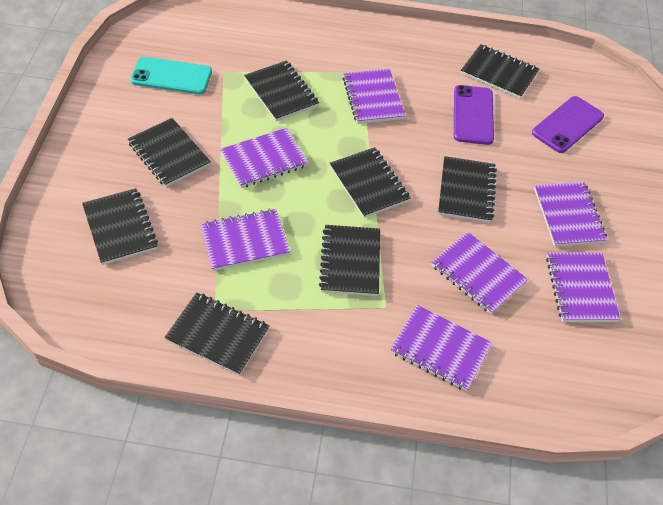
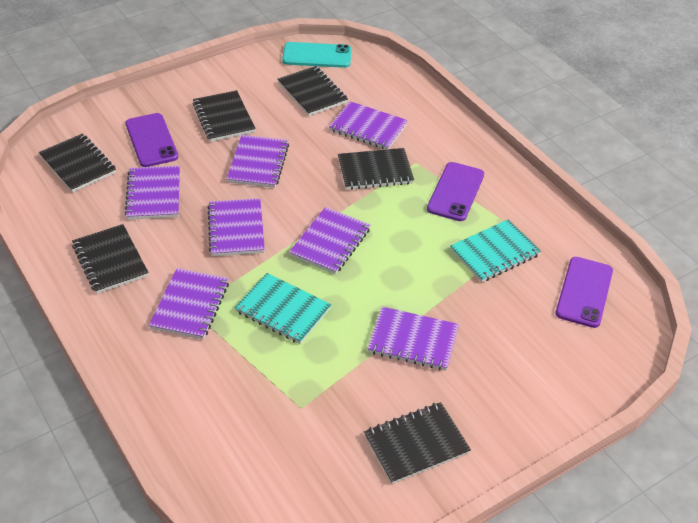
black notebook: 8 -> 6
purple phone: 2 -> 3
turquoise notebook: 0 -> 2

